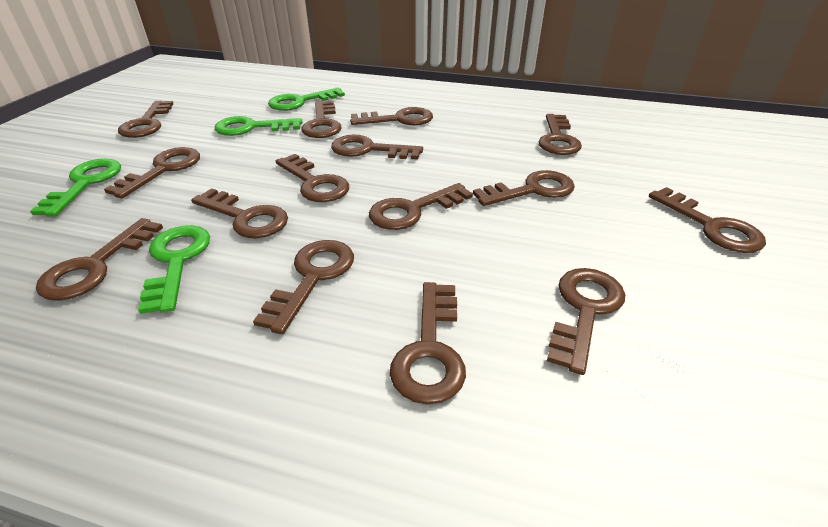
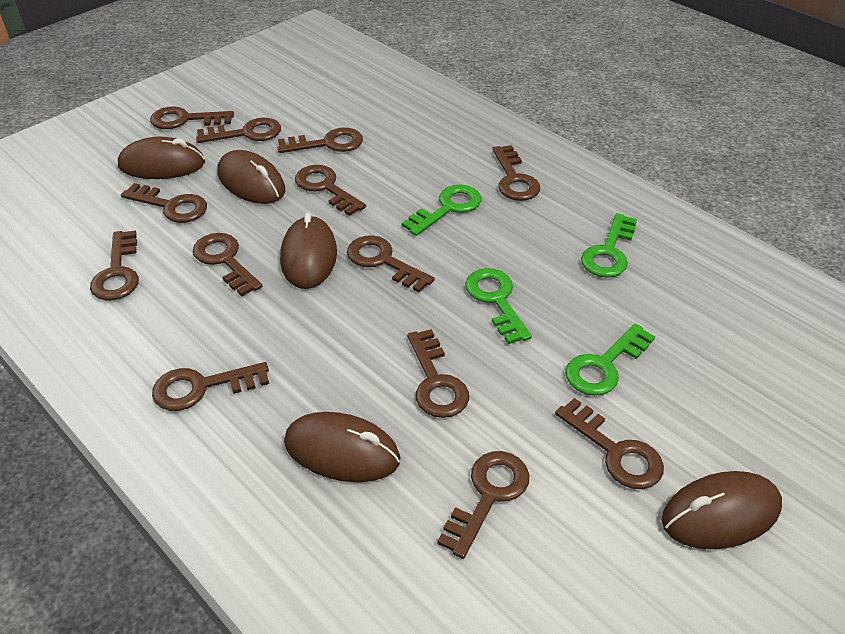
brown key: 15 -> 13
brown mouse: 0 -> 5

